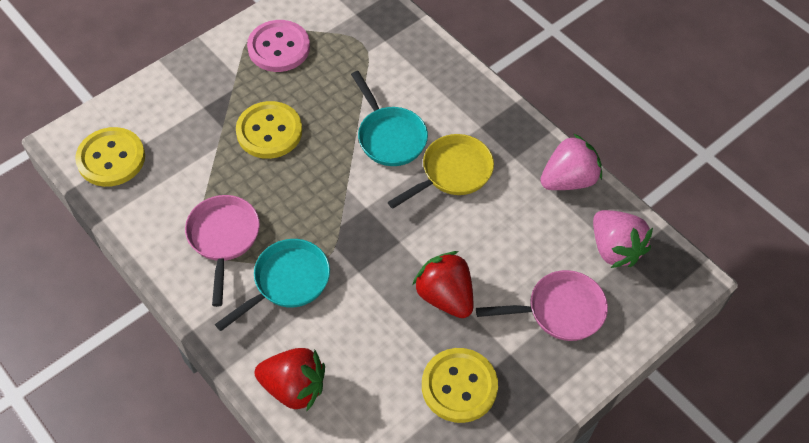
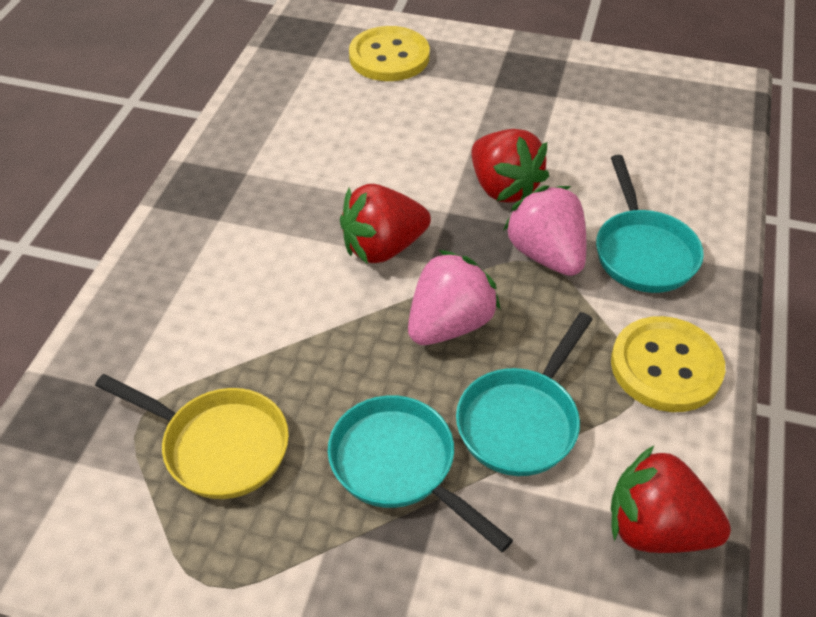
pink button: 1 -> 0
pink pan: 2 -> 0
red strawberry: 2 -> 3
turquoise pan: 2 -> 3
yellow button: 3 -> 2

